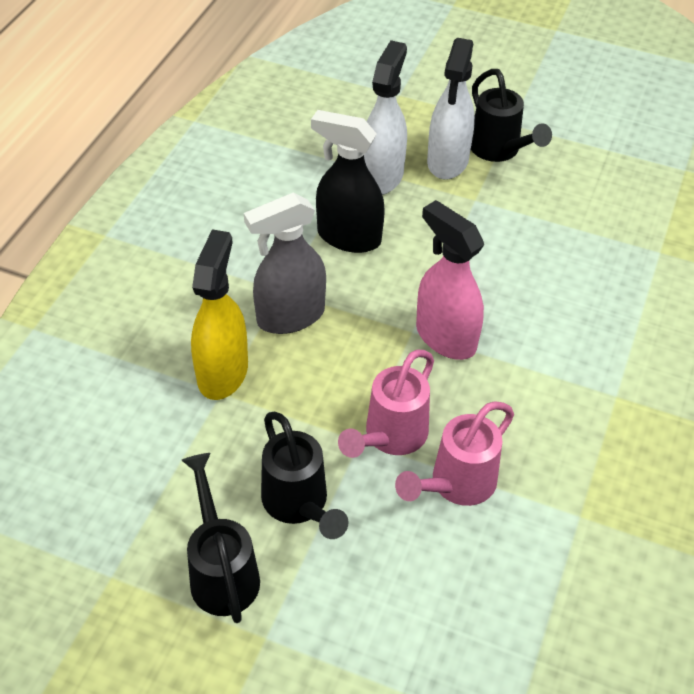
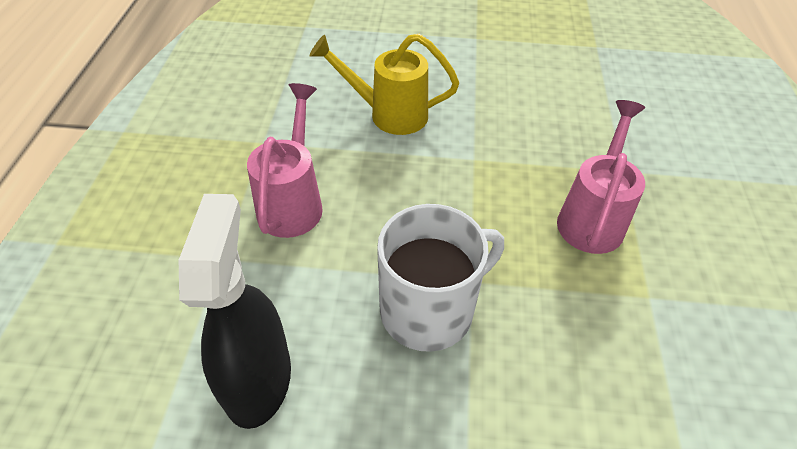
black watering can: 3 -> 0
grey spray bottle: 1 -> 0
pink spray bottle: 1 -> 0
white mug: 0 -> 1
white spray bottle: 2 -> 0
yellow spray bottle: 1 -> 0
yellow watering can: 0 -> 1

